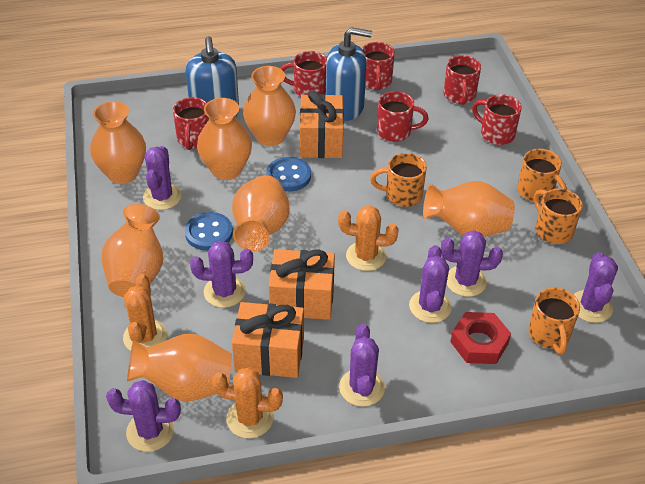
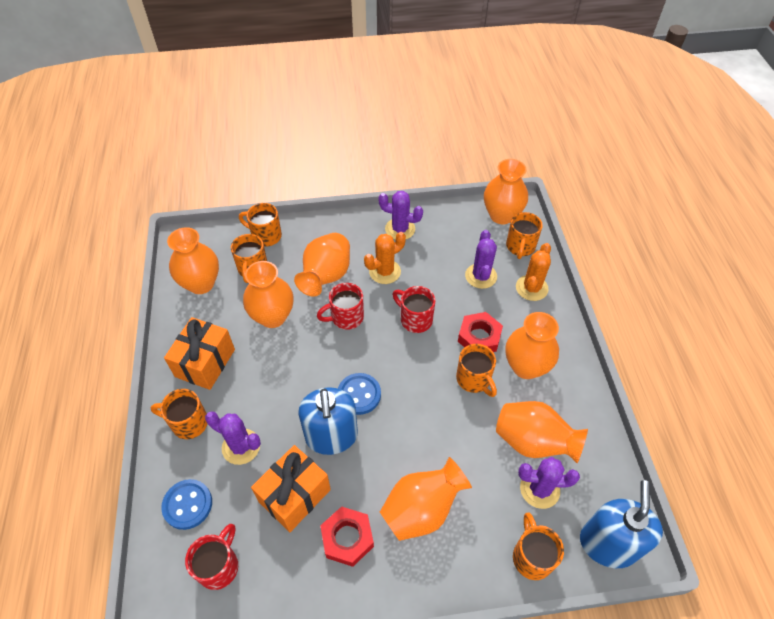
orange cactus: 3 -> 2
orange gift: 3 -> 2
orange mug: 4 -> 6
purple cactus: 7 -> 4
red mug: 6 -> 3
red nut: 1 -> 2

